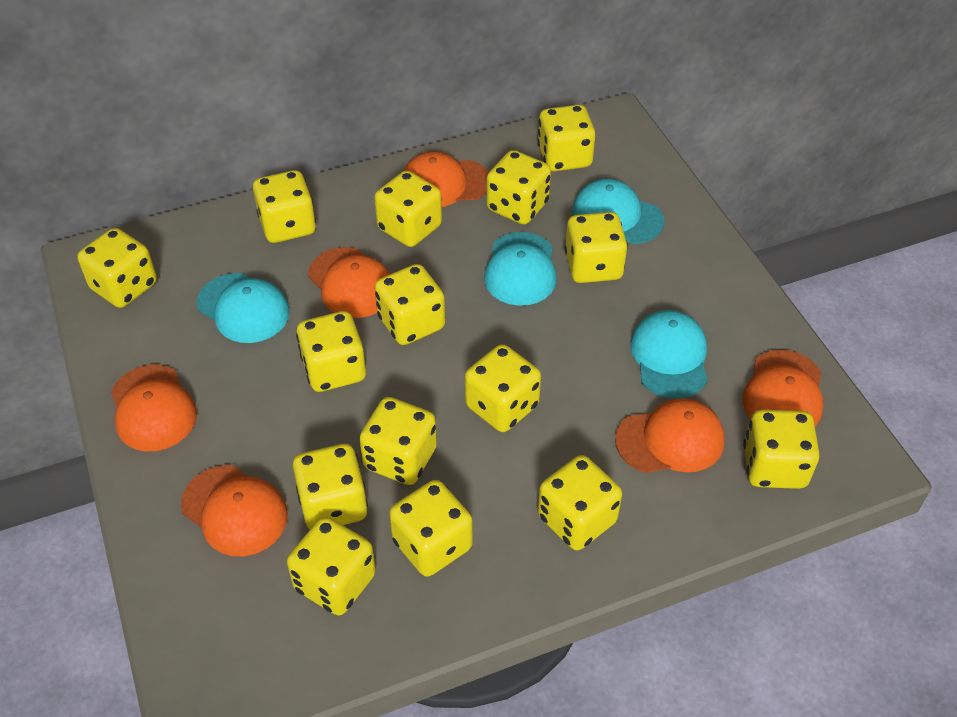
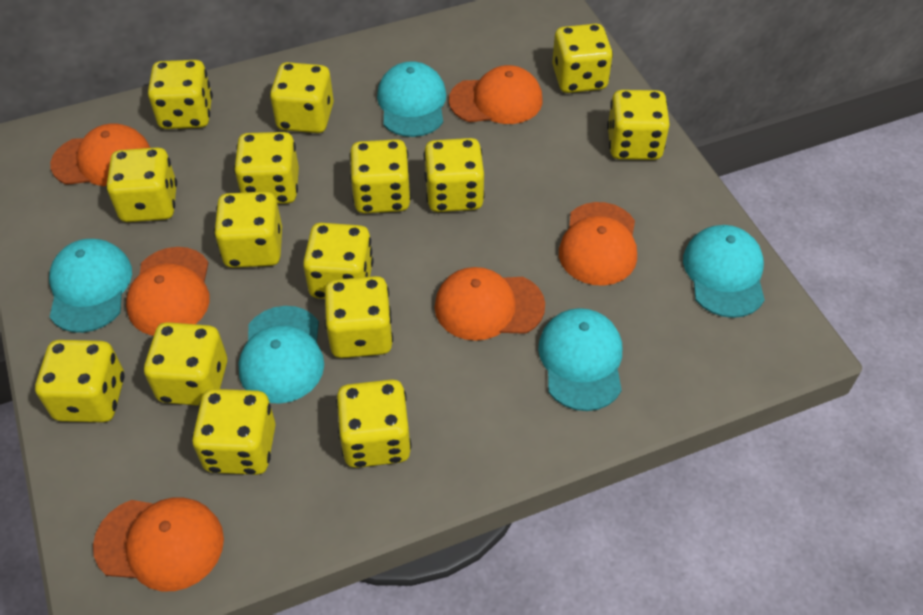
turquoise cap: 4 -> 5

